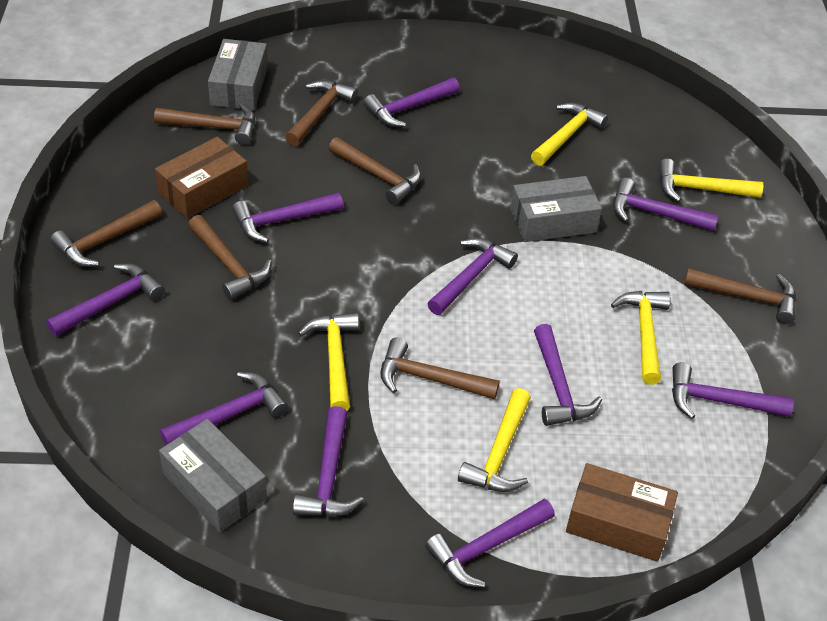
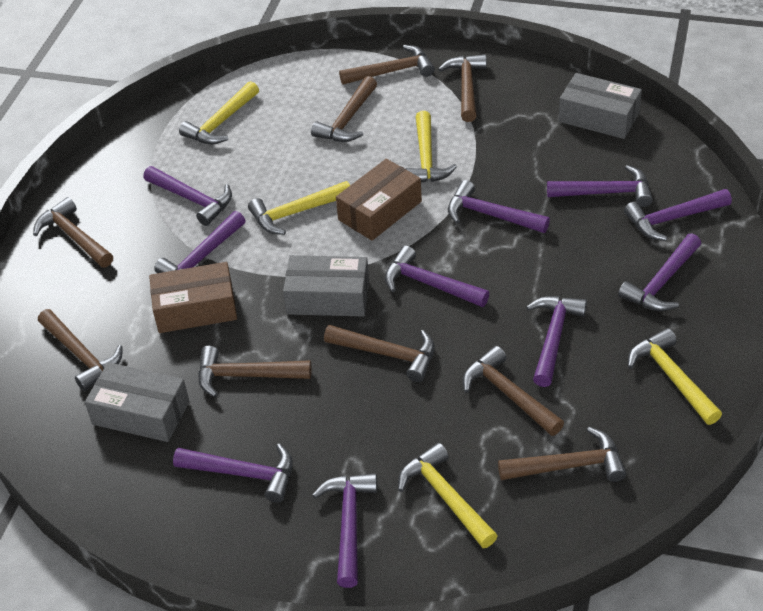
brown hammer: 7 -> 9

